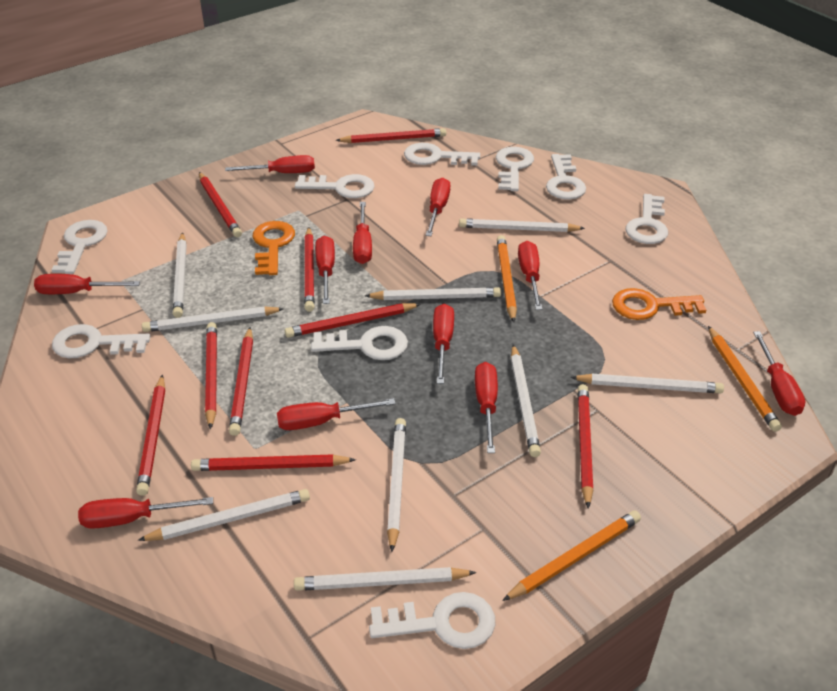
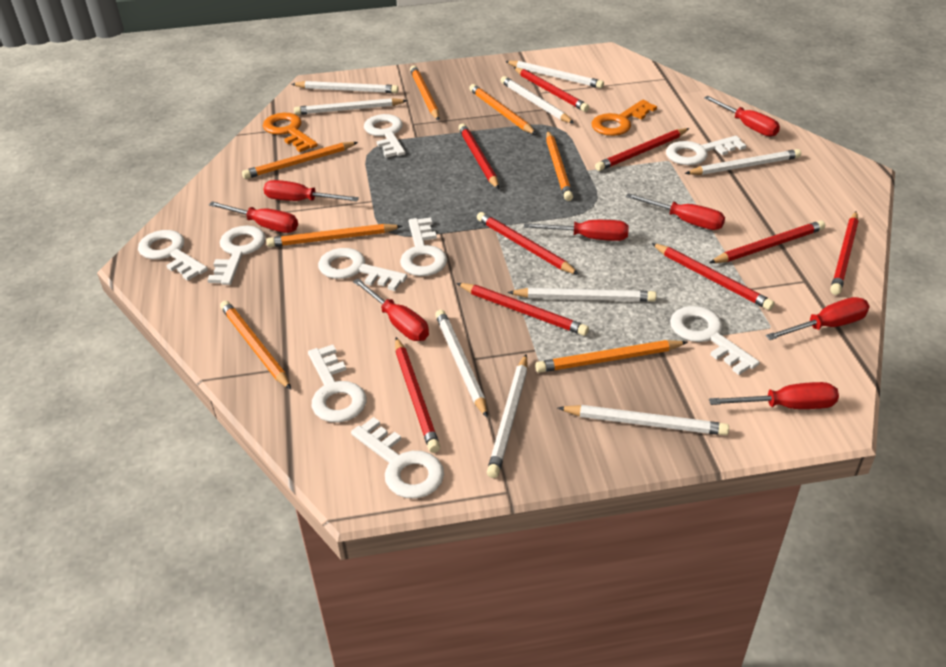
orange pencil: 3 -> 7
red screwdriver: 11 -> 8

